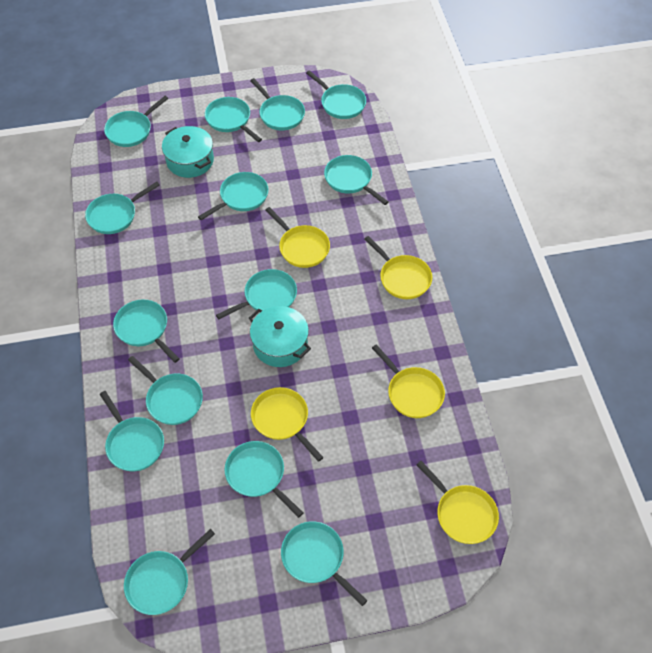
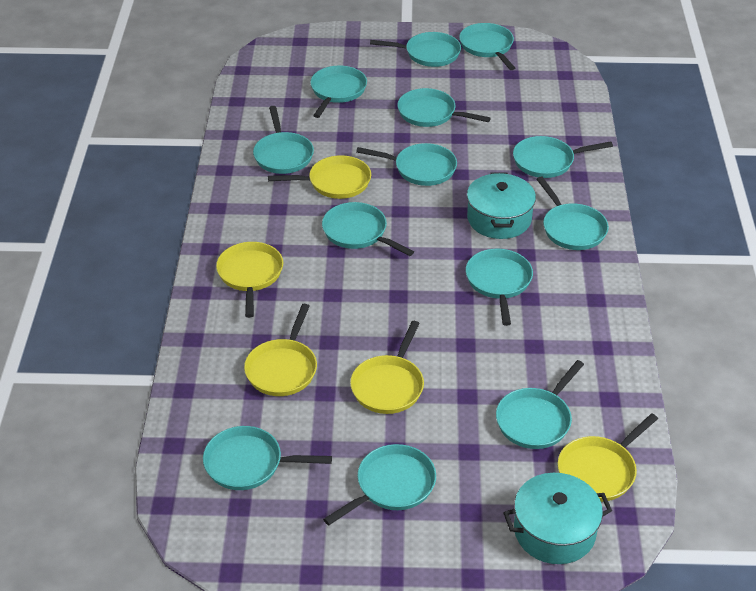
turquoise pan: 14 -> 13

